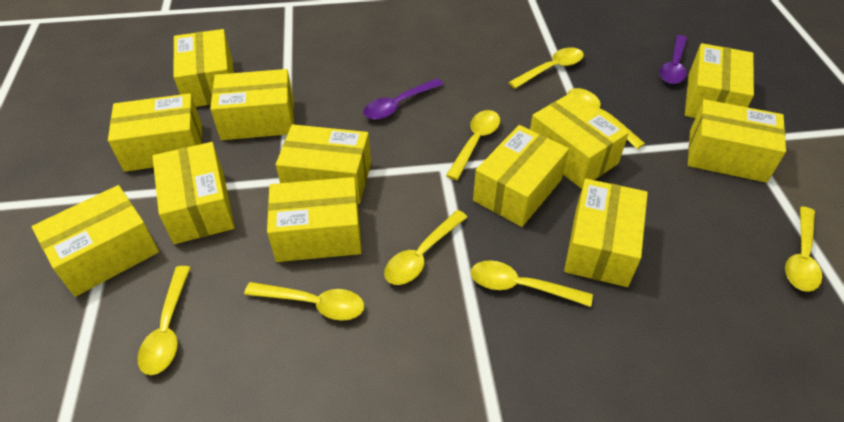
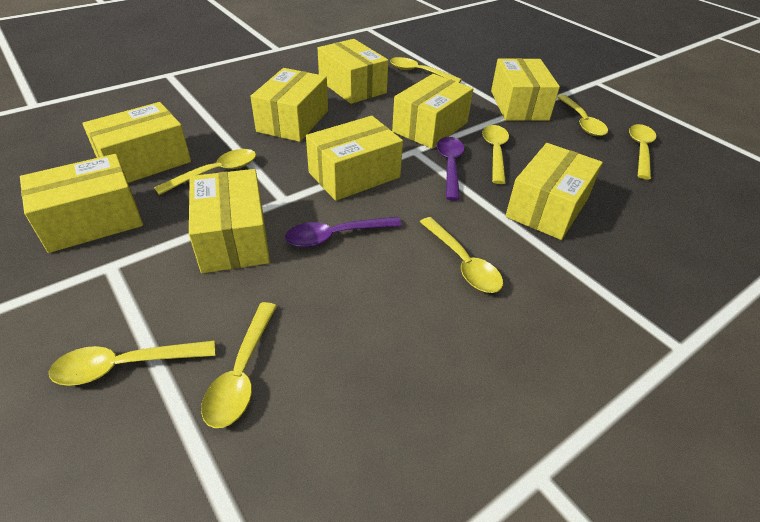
yellow box: 12 -> 9

